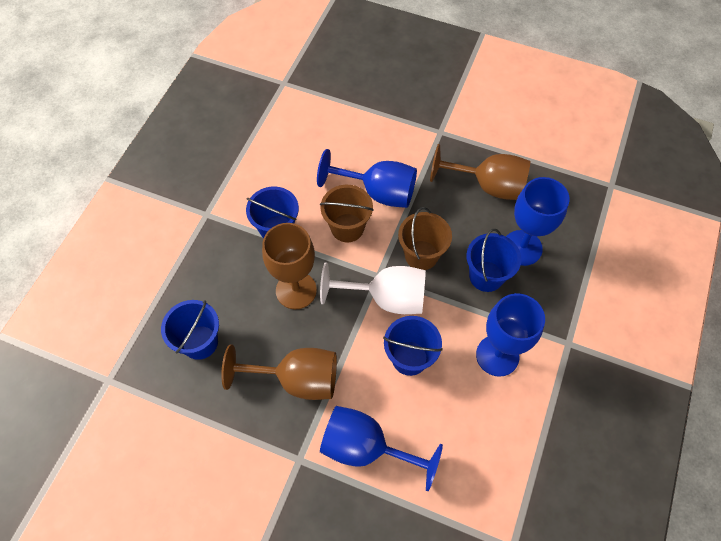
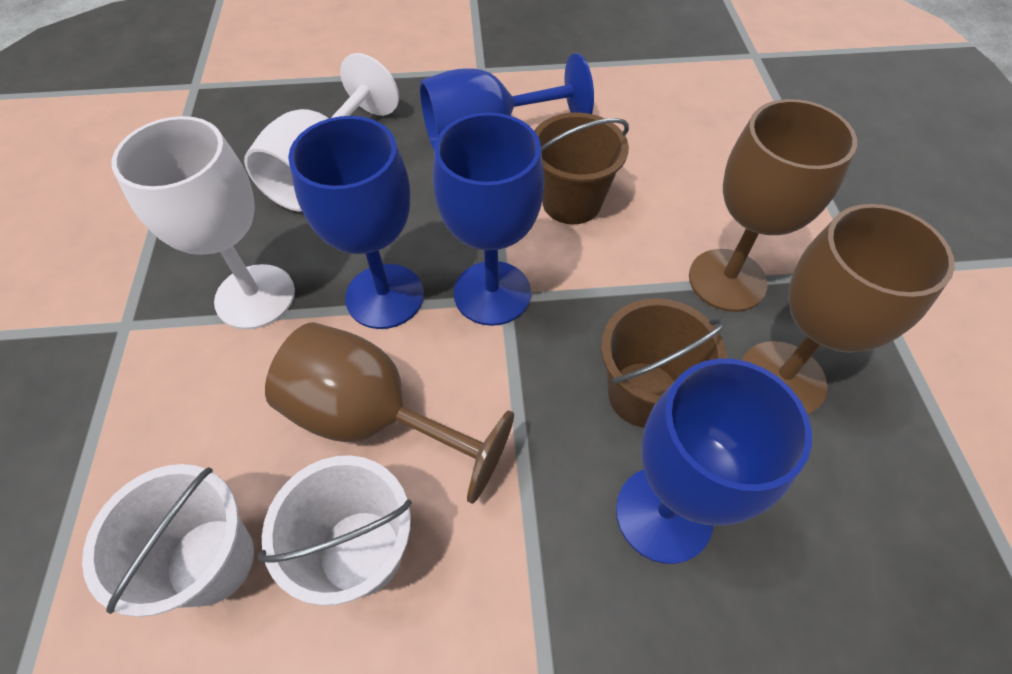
blue bucket: 4 -> 0
white bucket: 0 -> 2
white goblet: 1 -> 2

